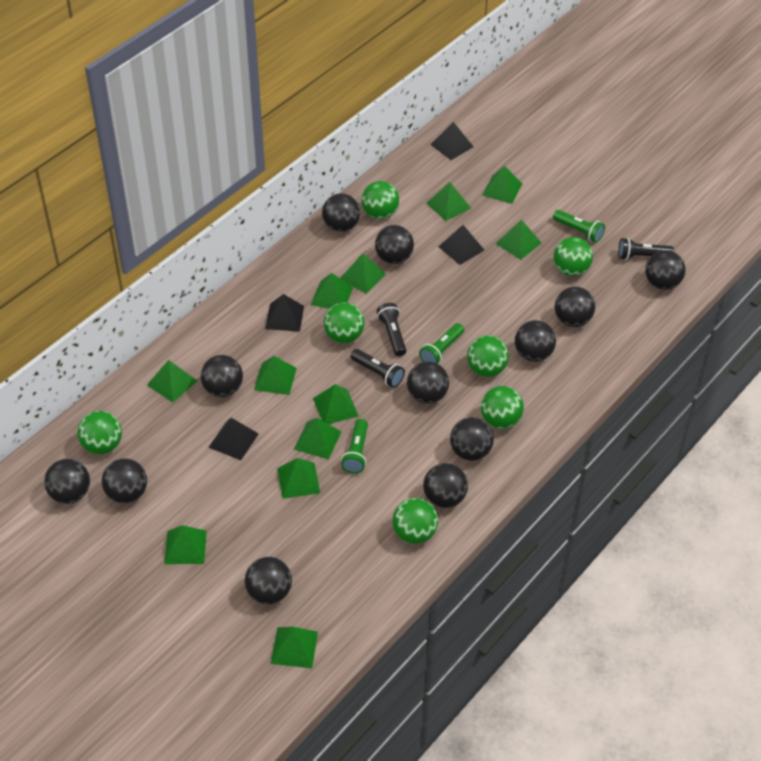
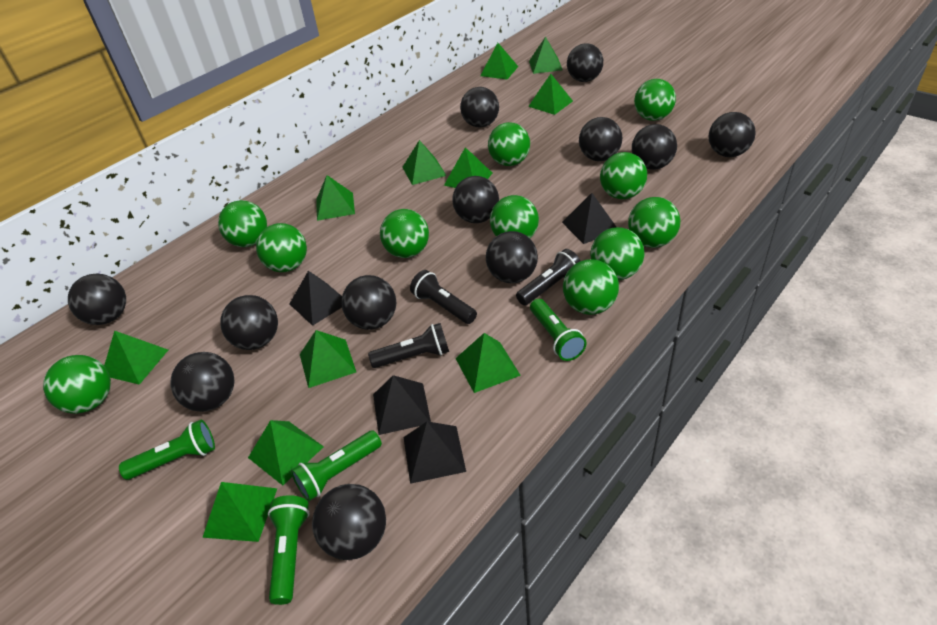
green ball: 7 -> 11
green flashlight: 3 -> 4
green pyramid: 12 -> 11

